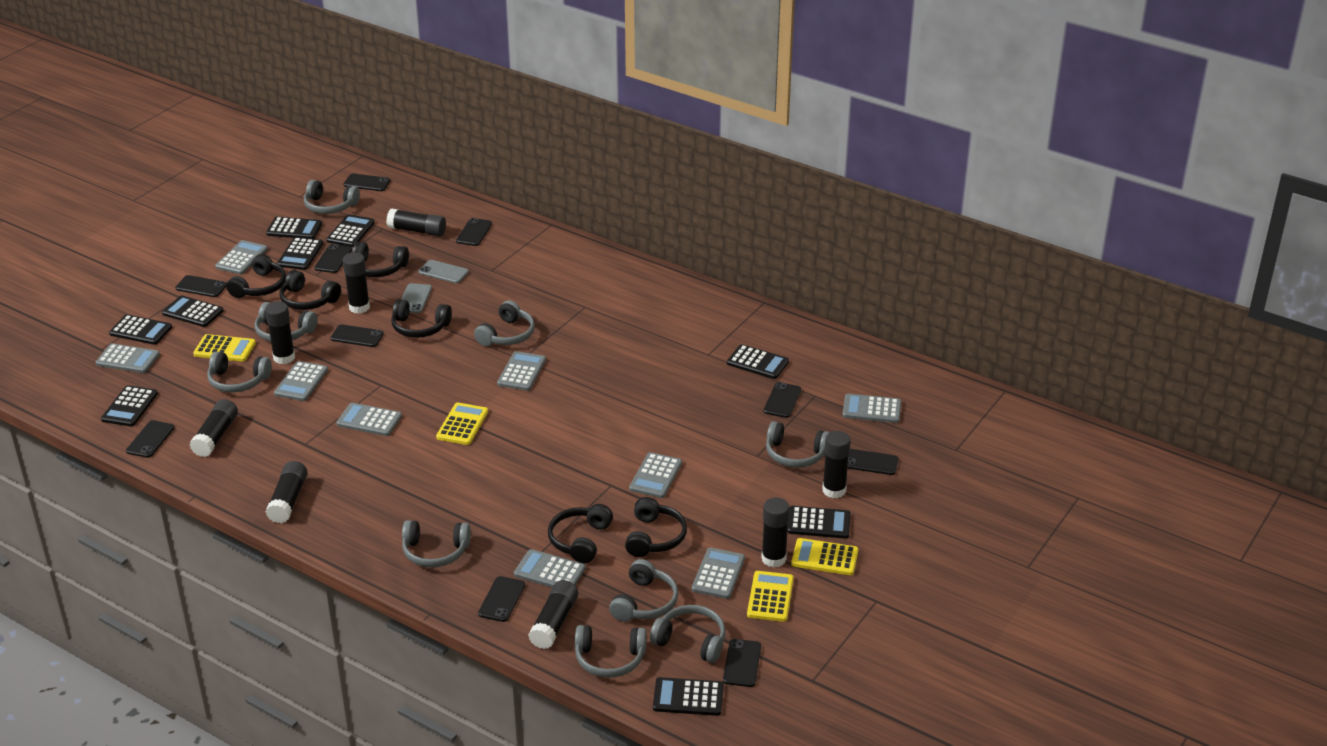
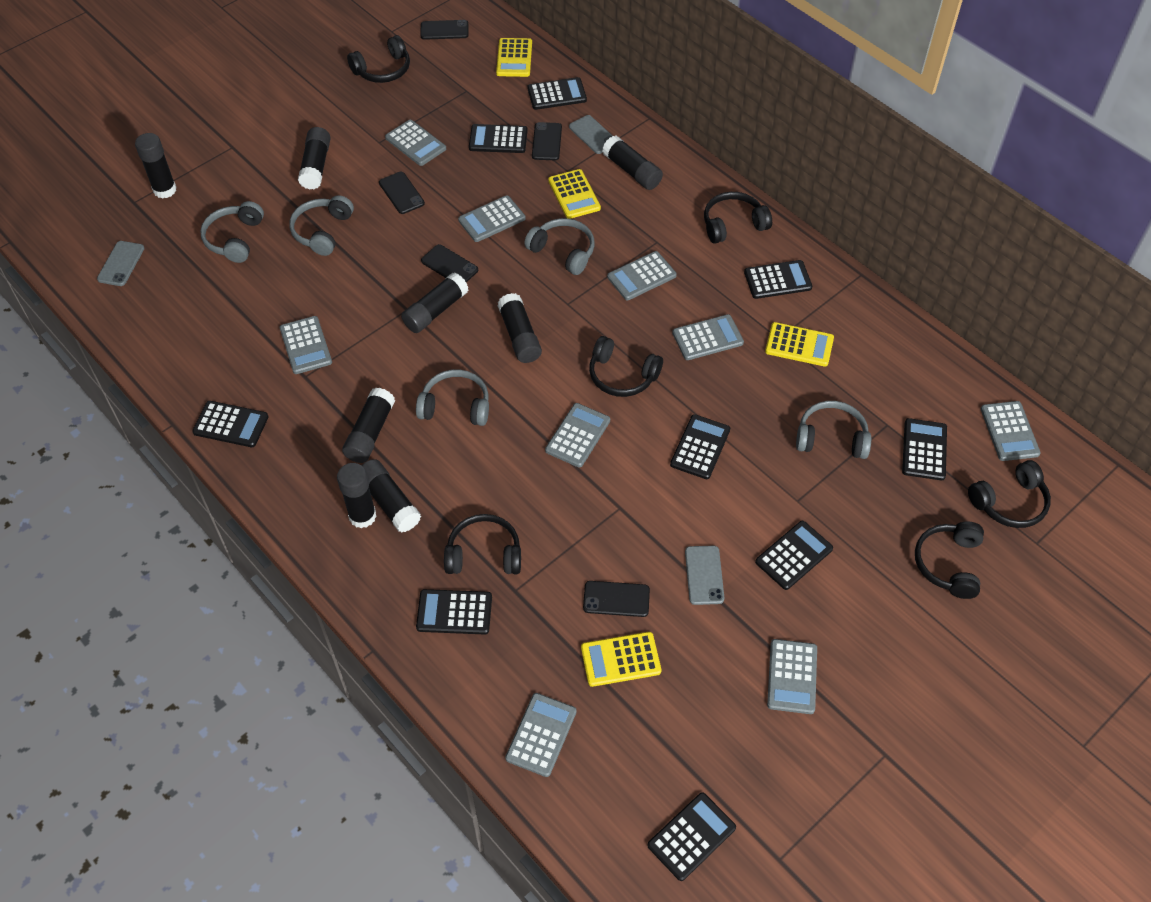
black phone: 10 -> 5
grey headphones: 9 -> 5
grey phone: 2 -> 3

